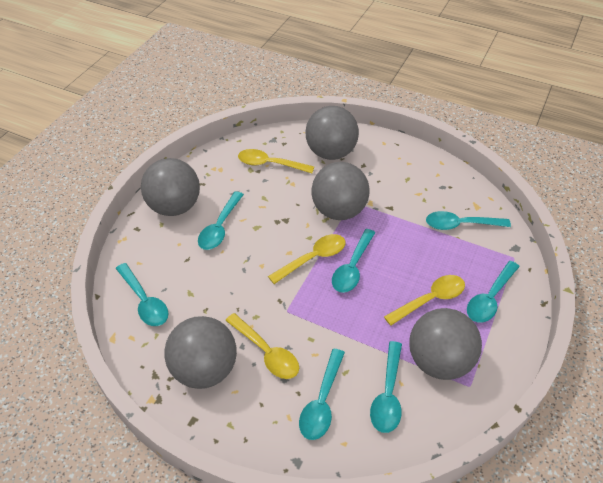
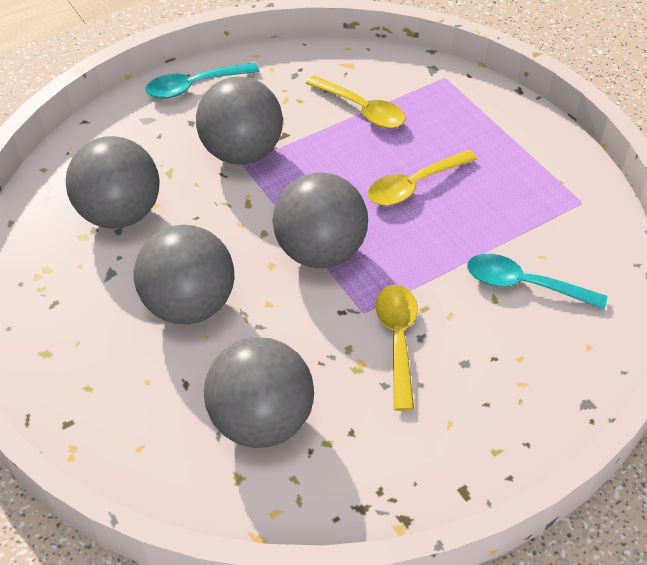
turquoise spoon: 7 -> 2
yellow spoon: 4 -> 3

